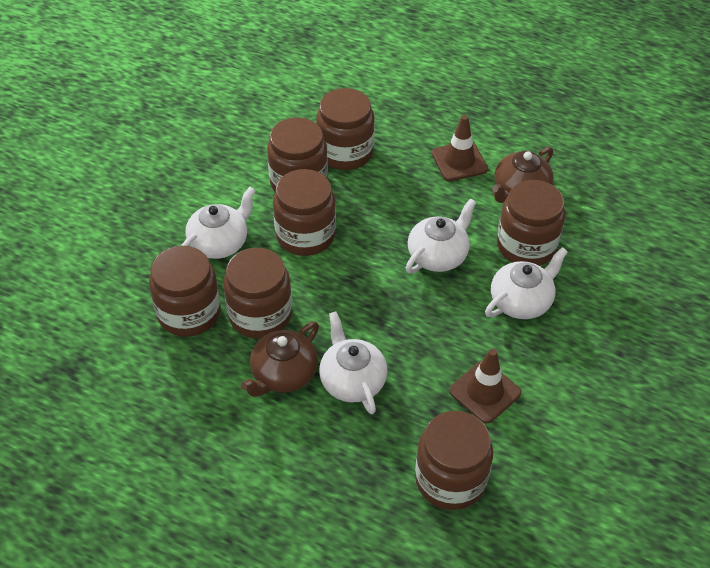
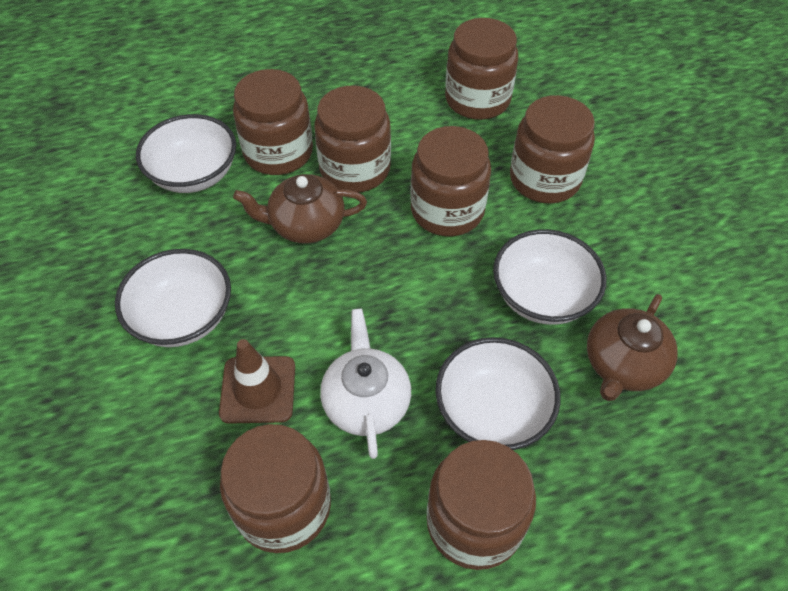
brown traffic cone: 2 -> 1
white bowl: 0 -> 4
white teapot: 4 -> 1

